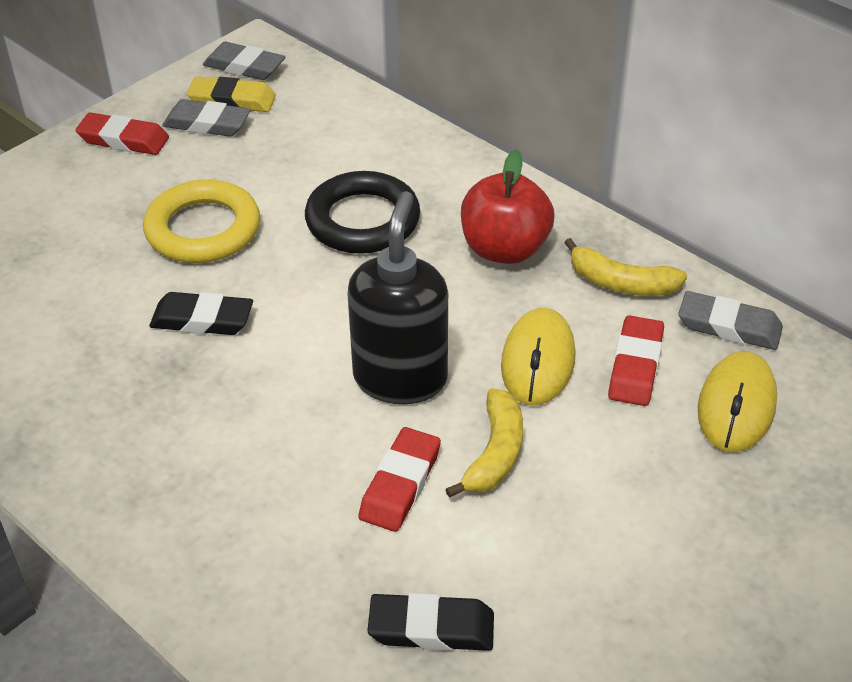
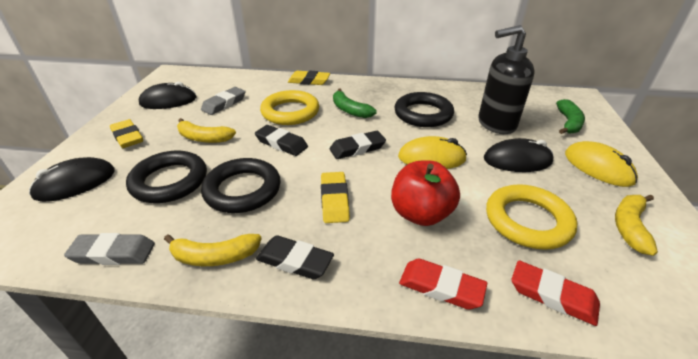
black eraser: 2 -> 3
black mouse: 0 -> 3
black ring: 1 -> 3
green banana: 0 -> 2
grey eraser: 3 -> 2
red eraser: 3 -> 2
yellow banana: 2 -> 3
yellow eraser: 1 -> 3
yellow ring: 1 -> 2

